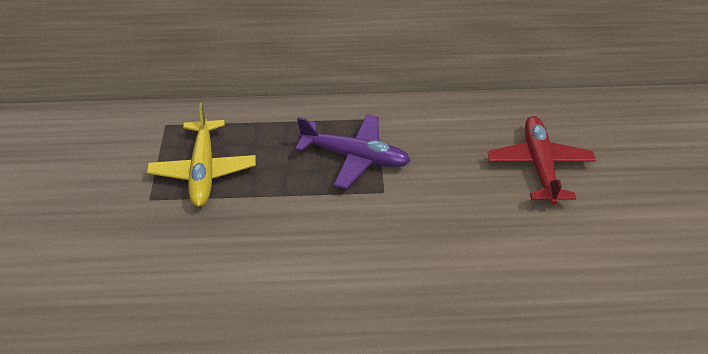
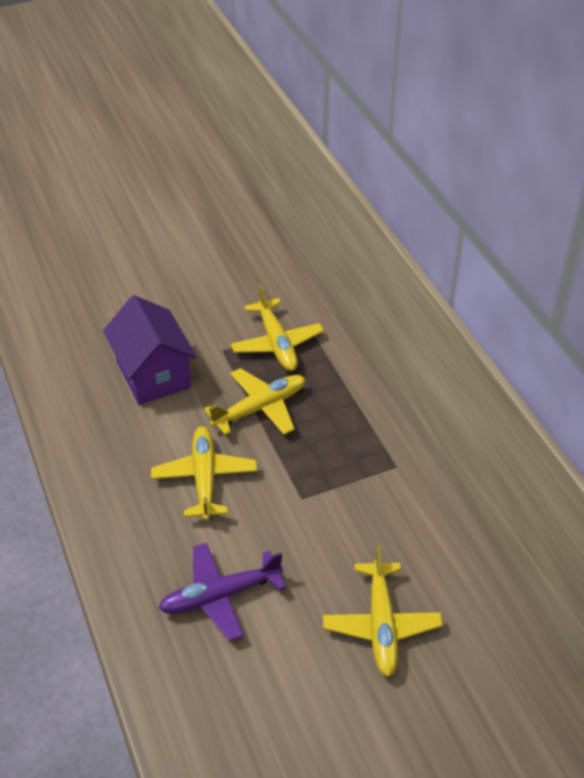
purple house: 0 -> 1
red plane: 1 -> 0
yellow plane: 1 -> 4

